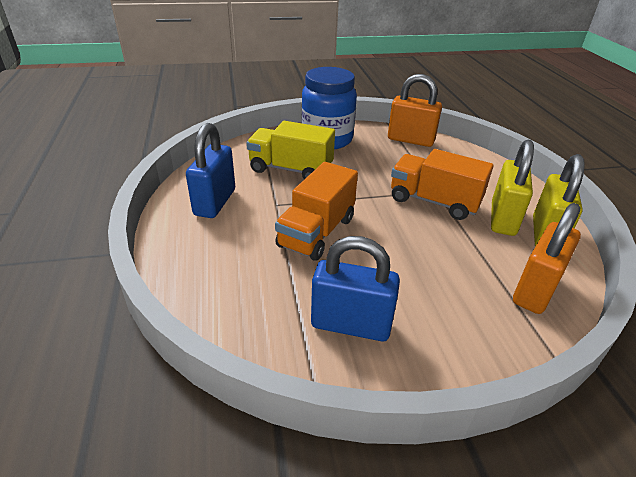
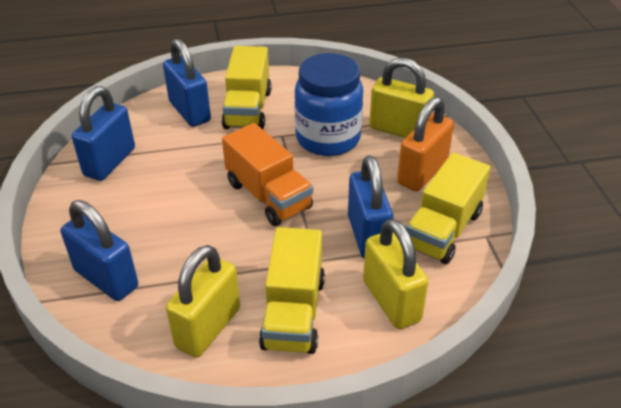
blue padlock: 2 -> 4
orange padlock: 2 -> 1
orange truck: 2 -> 1
yellow padlock: 2 -> 3
yellow truck: 1 -> 3

